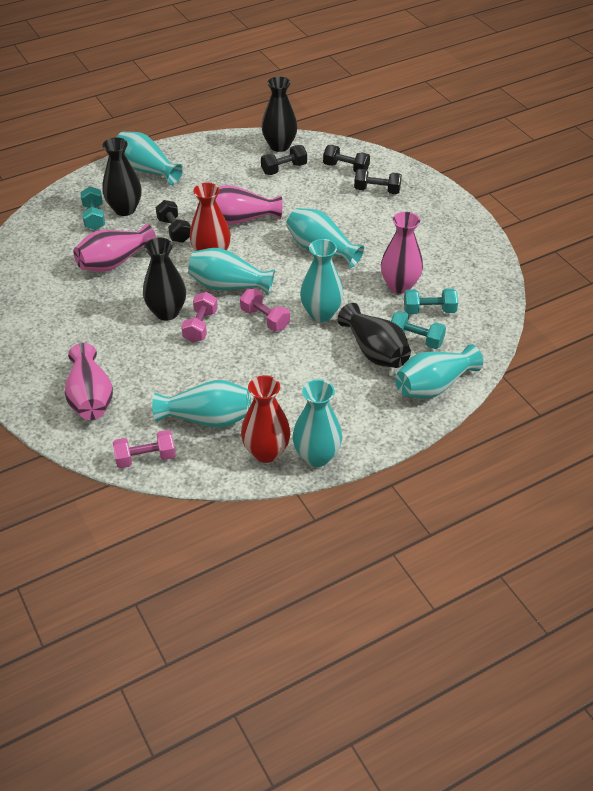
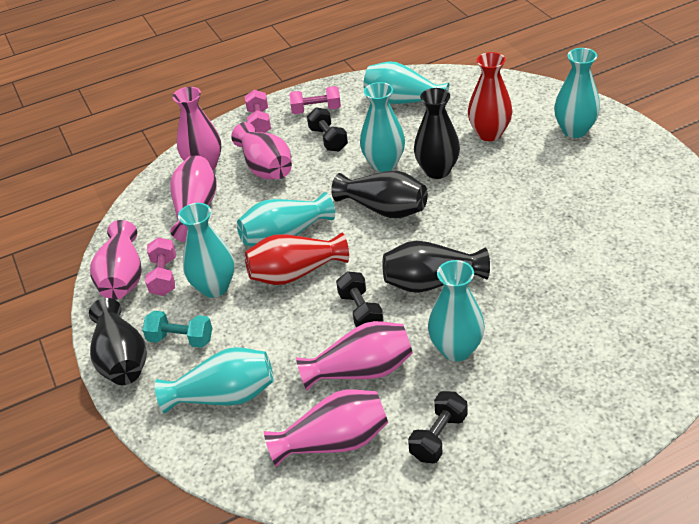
black dumbbell: 4 -> 3
pink vase: 4 -> 6
turquoise dumbbell: 3 -> 1

